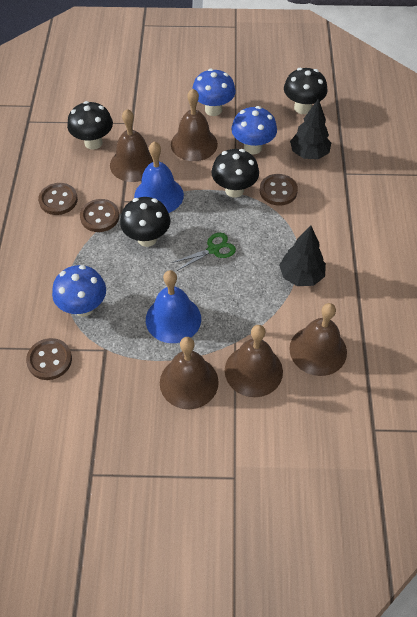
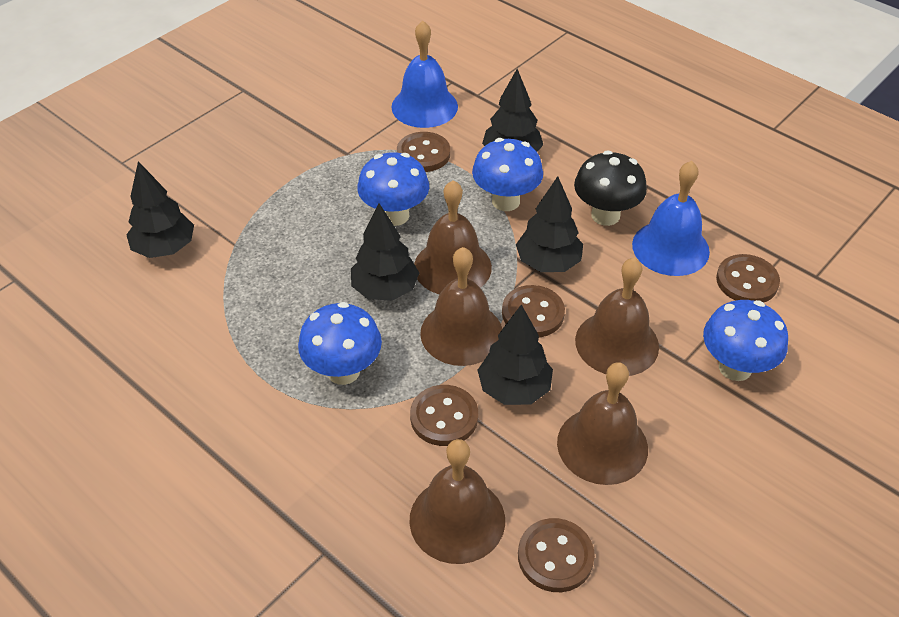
black mushroom: 4 -> 1
black tree: 2 -> 5
blue mushroom: 3 -> 4
brown button: 4 -> 5
green scissors: 1 -> 0

